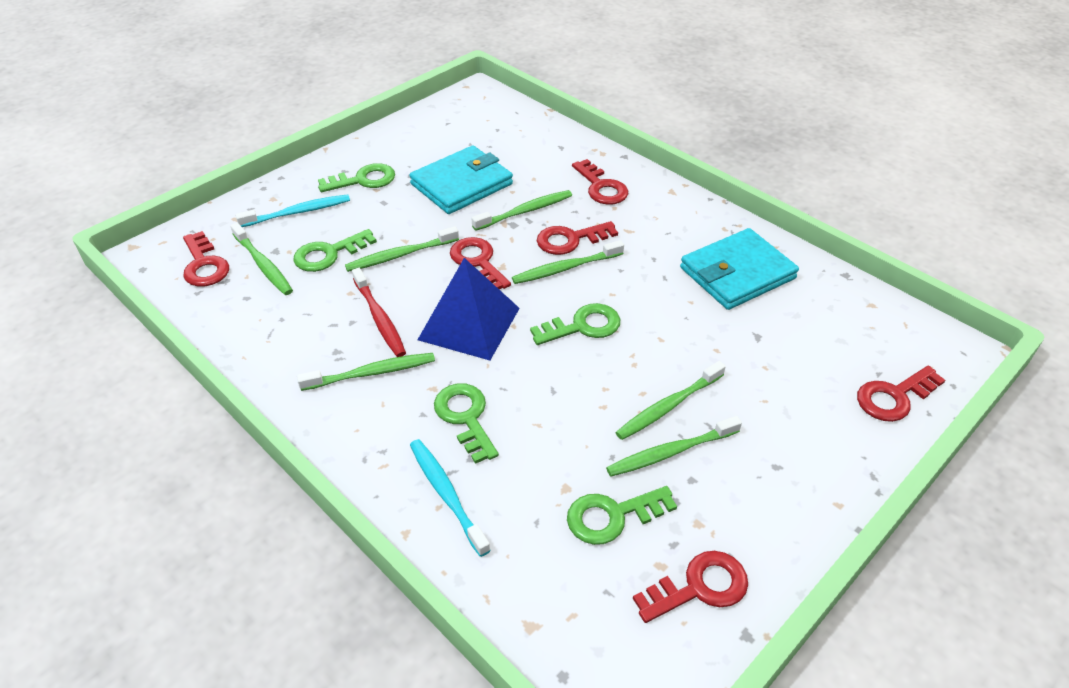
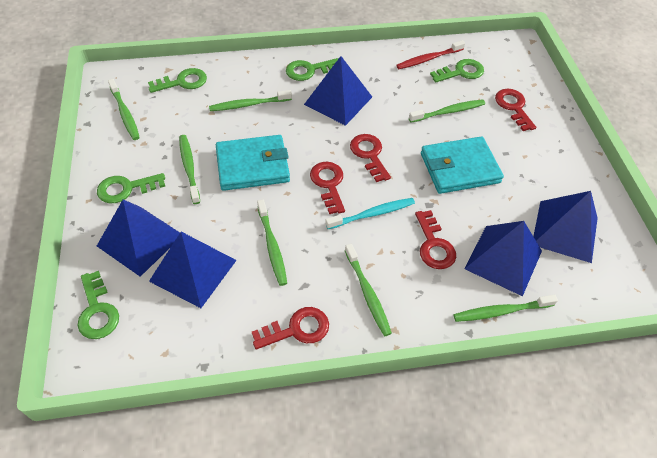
blue pyramid: 1 -> 5
red key: 6 -> 5
turquoise toothbrush: 2 -> 1

